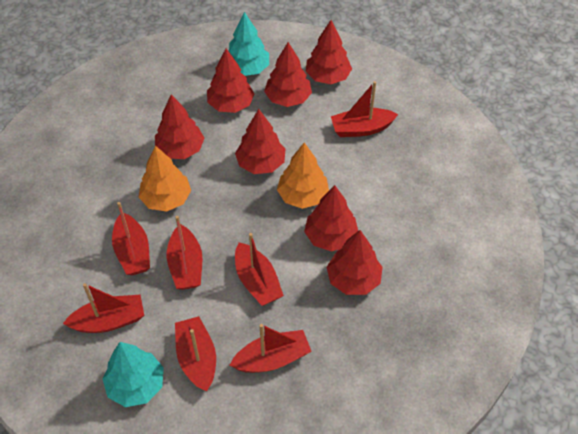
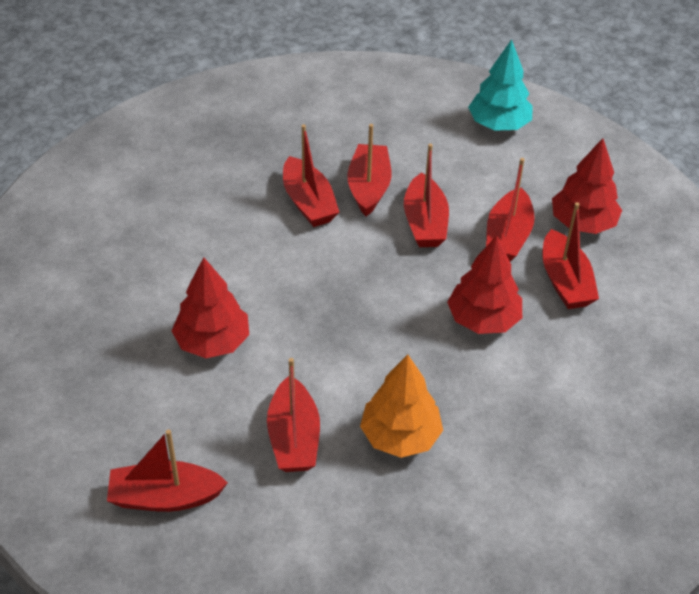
orange tree: 2 -> 1
red tree: 7 -> 3
turquoise tree: 2 -> 1

